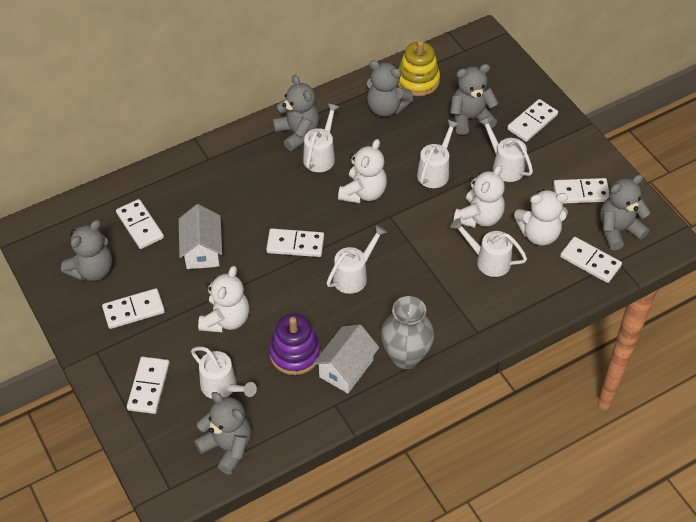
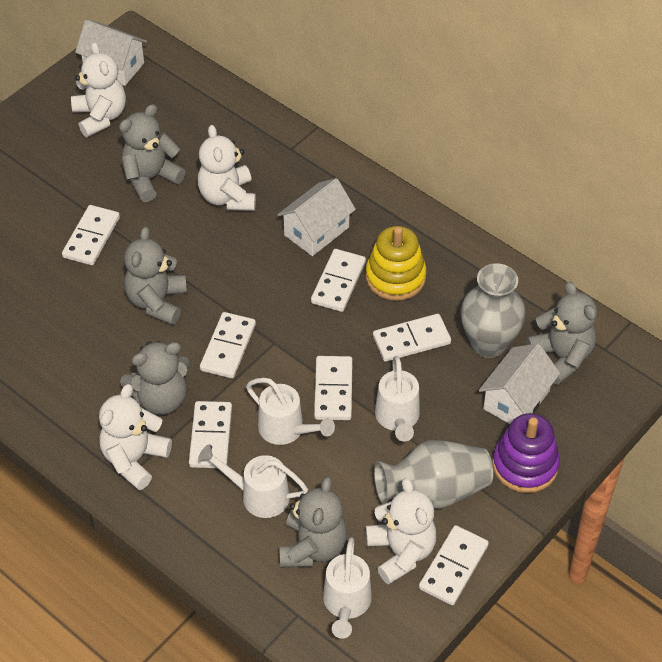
grey teddy bear: 6 -> 5
grey vase: 1 -> 2
white house: 2 -> 3
white watering can: 6 -> 4

